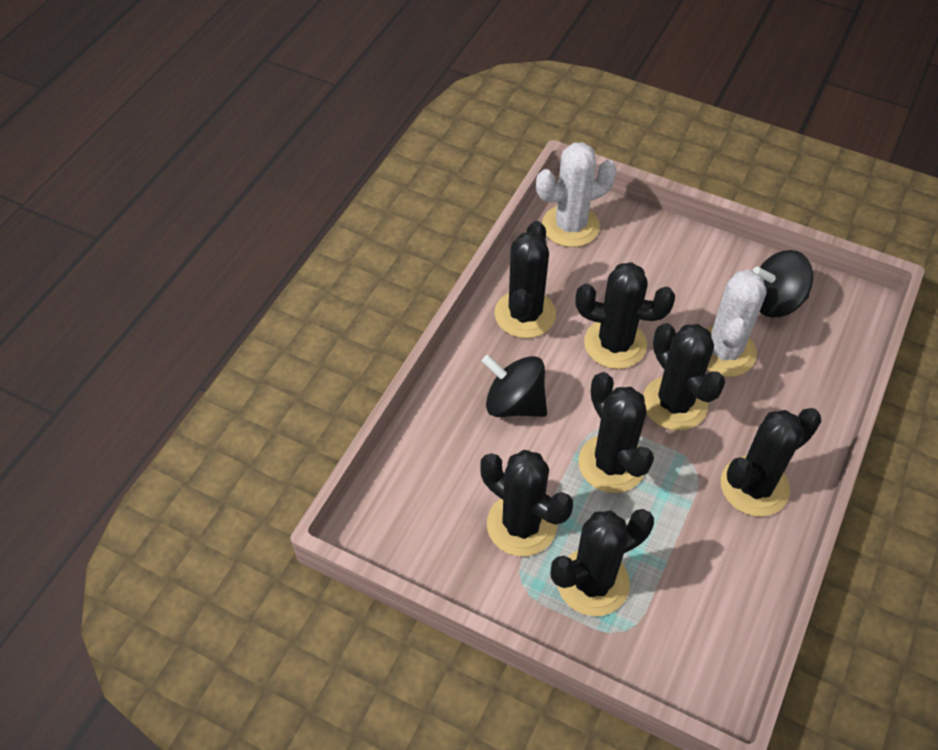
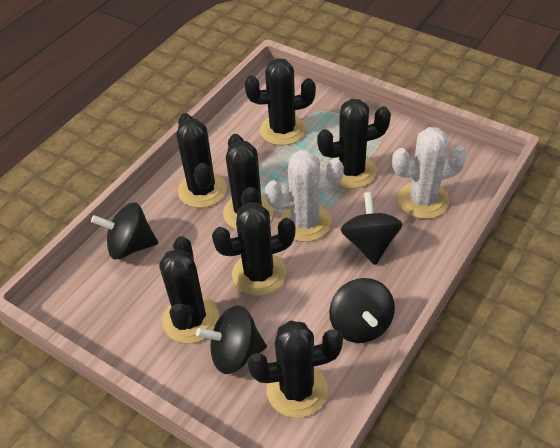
black spinning top: 2 -> 4

